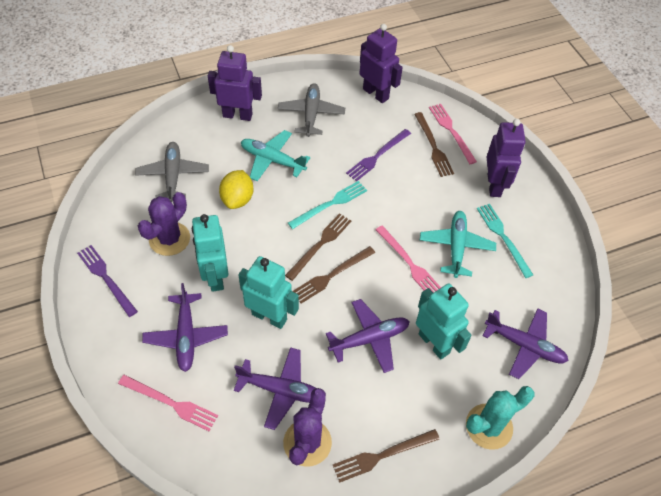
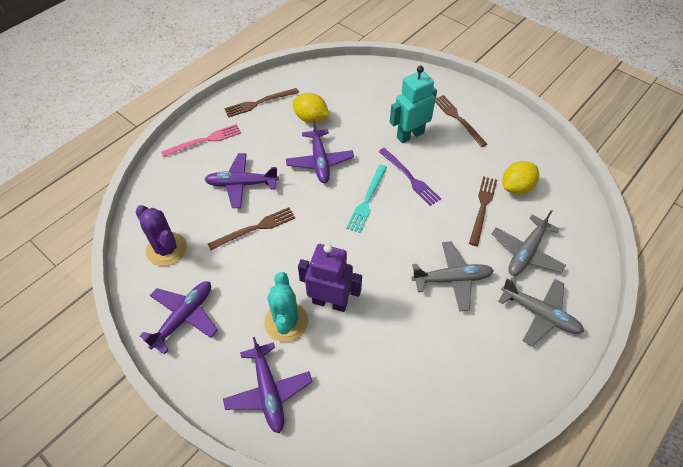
grey plane: 2 -> 3
pink fork: 3 -> 1
purple cactus: 2 -> 1
purple fork: 2 -> 1
purple robot: 3 -> 1
turquoise fork: 2 -> 1
turquoise plane: 2 -> 0
turquoise robot: 3 -> 1
yellow lemon: 1 -> 2

